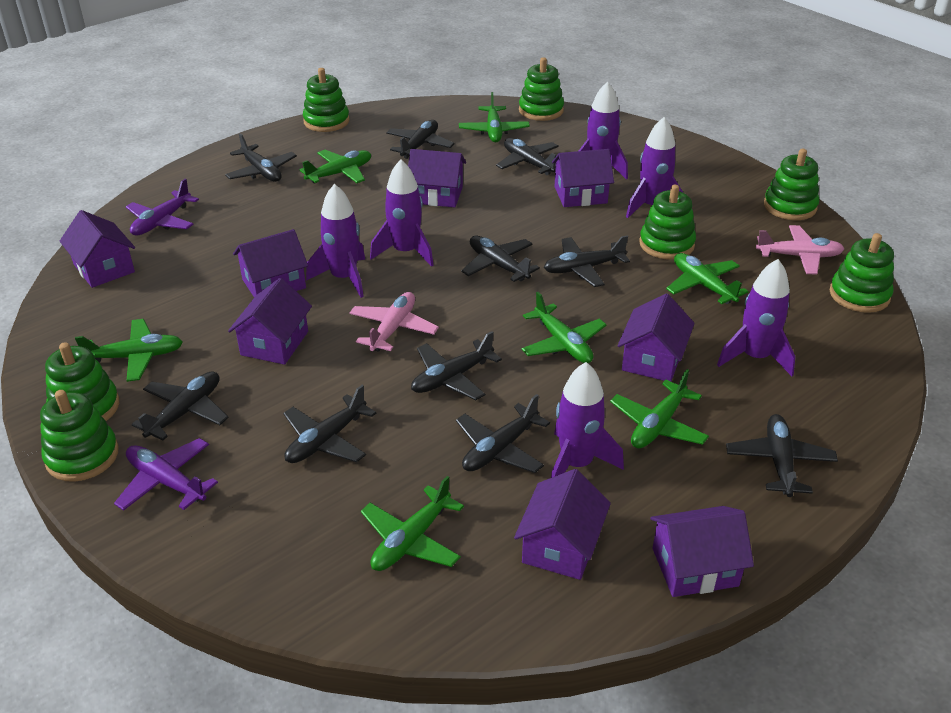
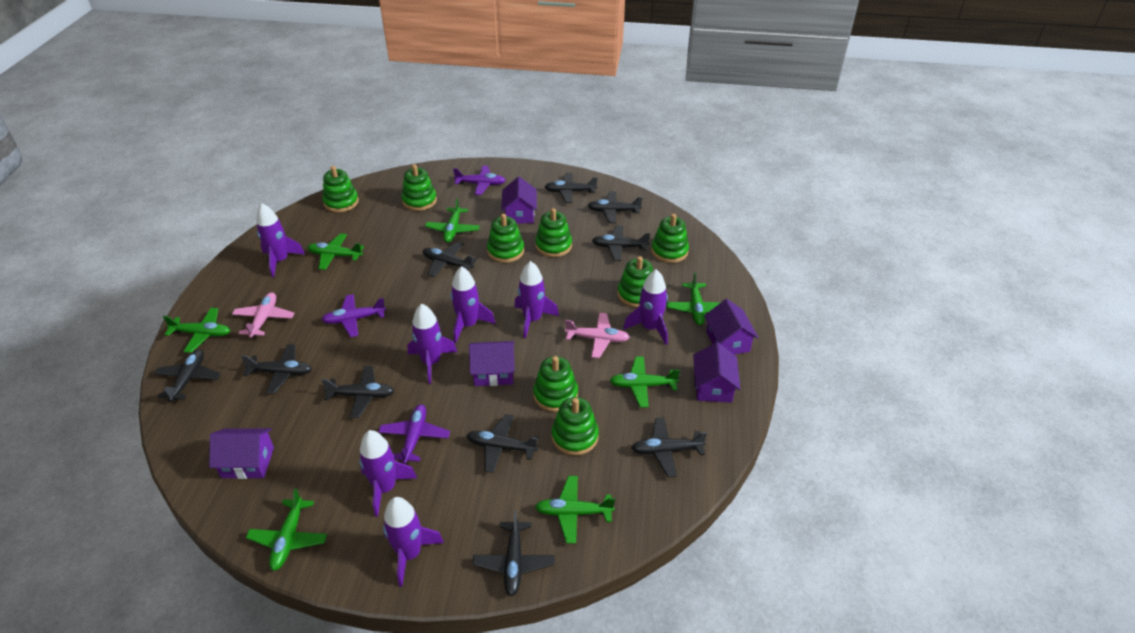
green stacking toy: 7 -> 8
purple house: 8 -> 5
purple plane: 2 -> 3
purple rocket: 6 -> 7

